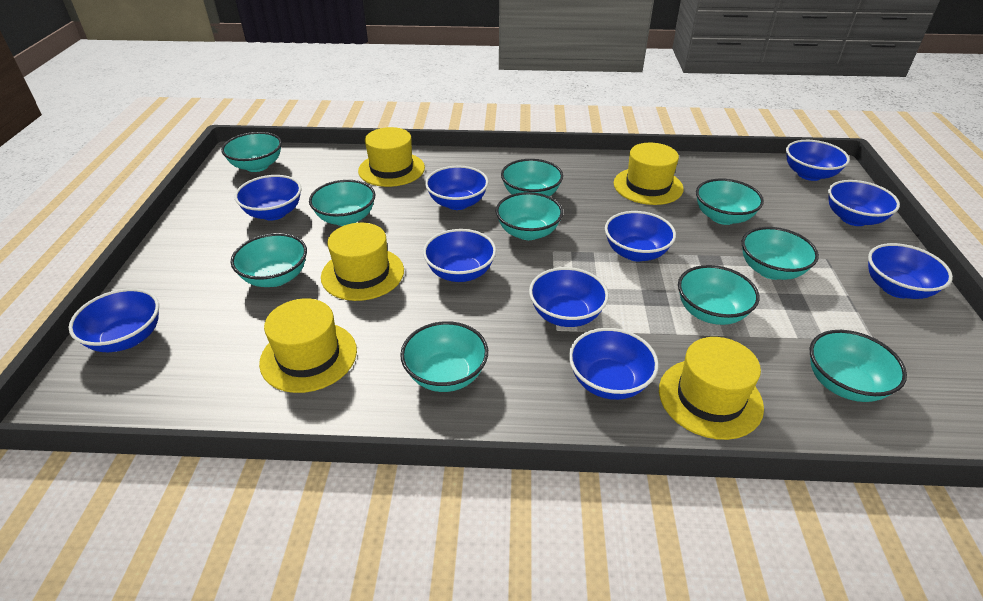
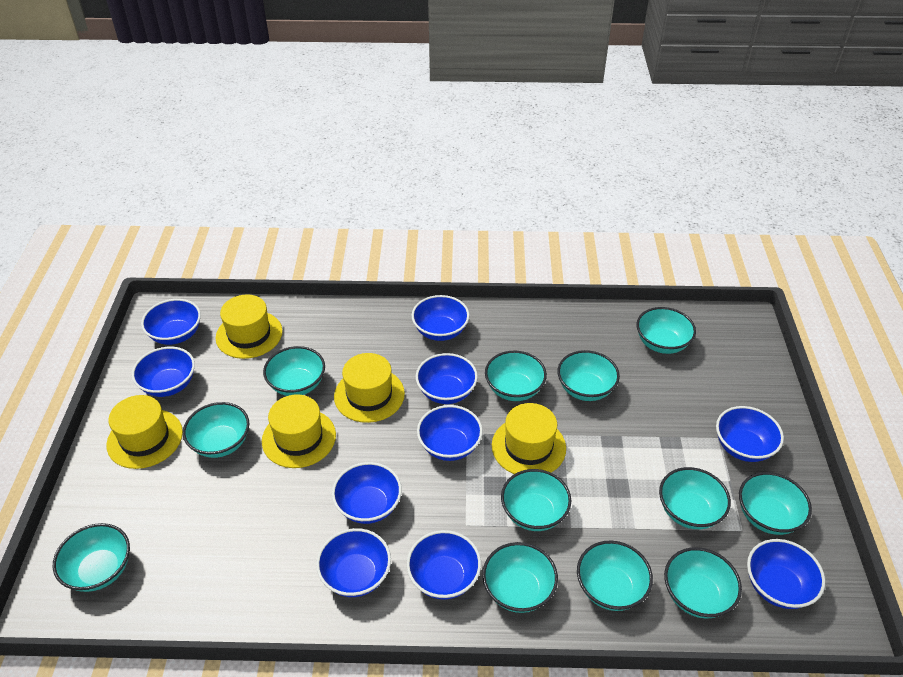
turquoise bowl: 10 -> 12

